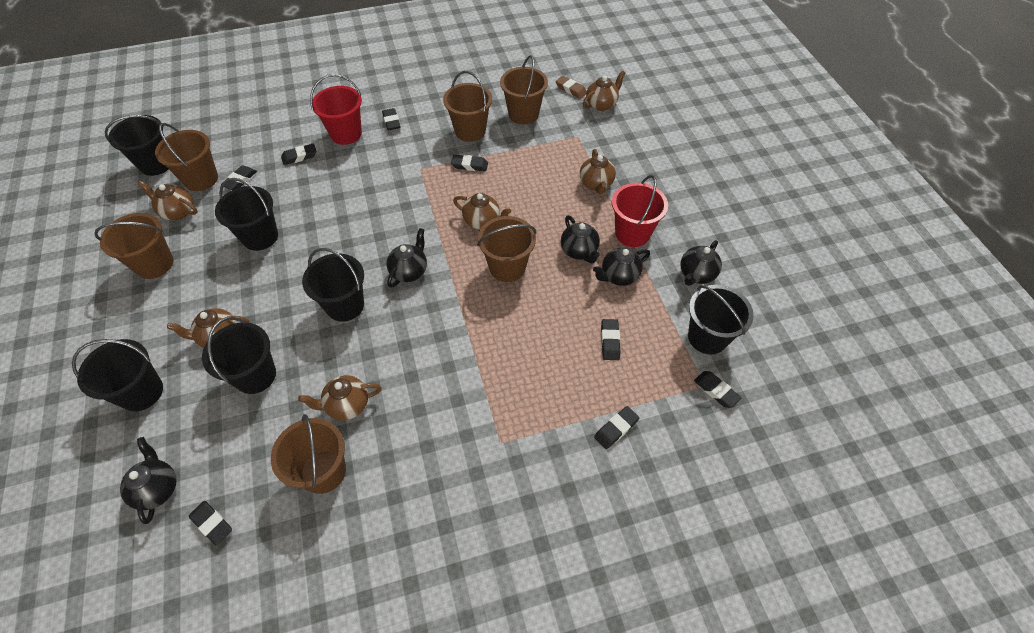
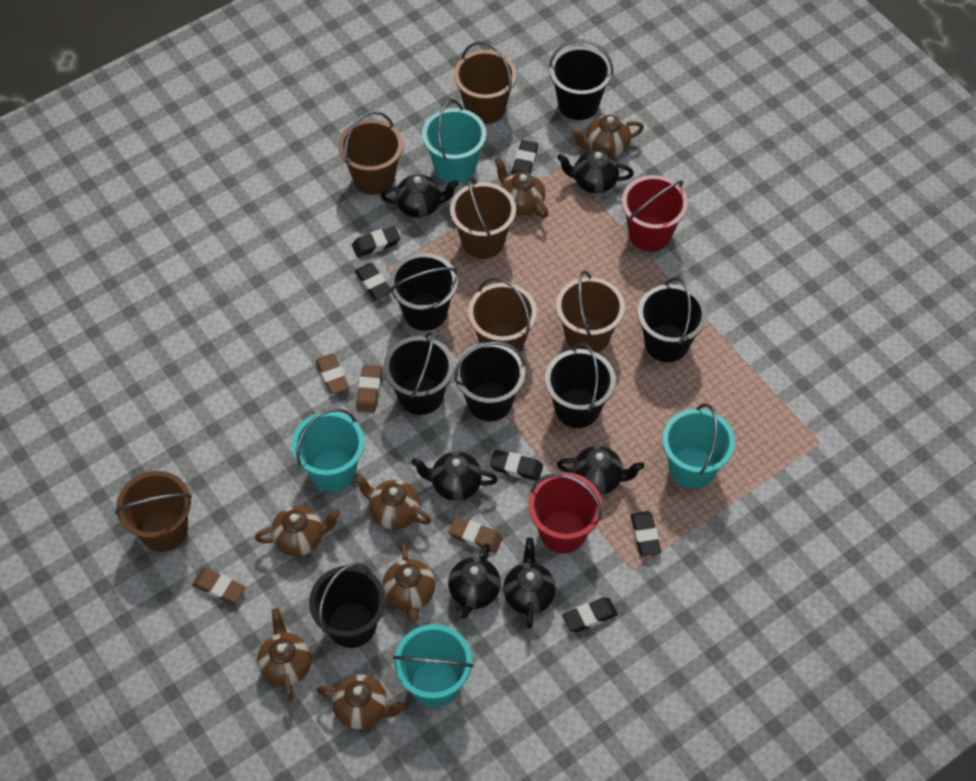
black bucket: 6 -> 7
black eraser: 8 -> 6
black teapot: 5 -> 6
brown eraser: 1 -> 4
brown teapot: 6 -> 7
turquoise bucket: 0 -> 4

